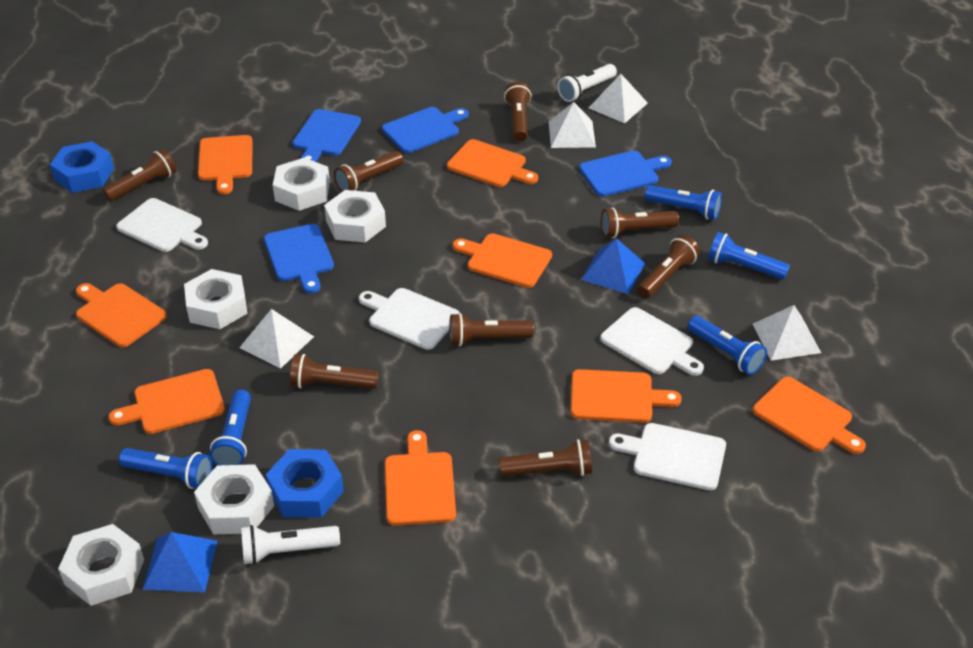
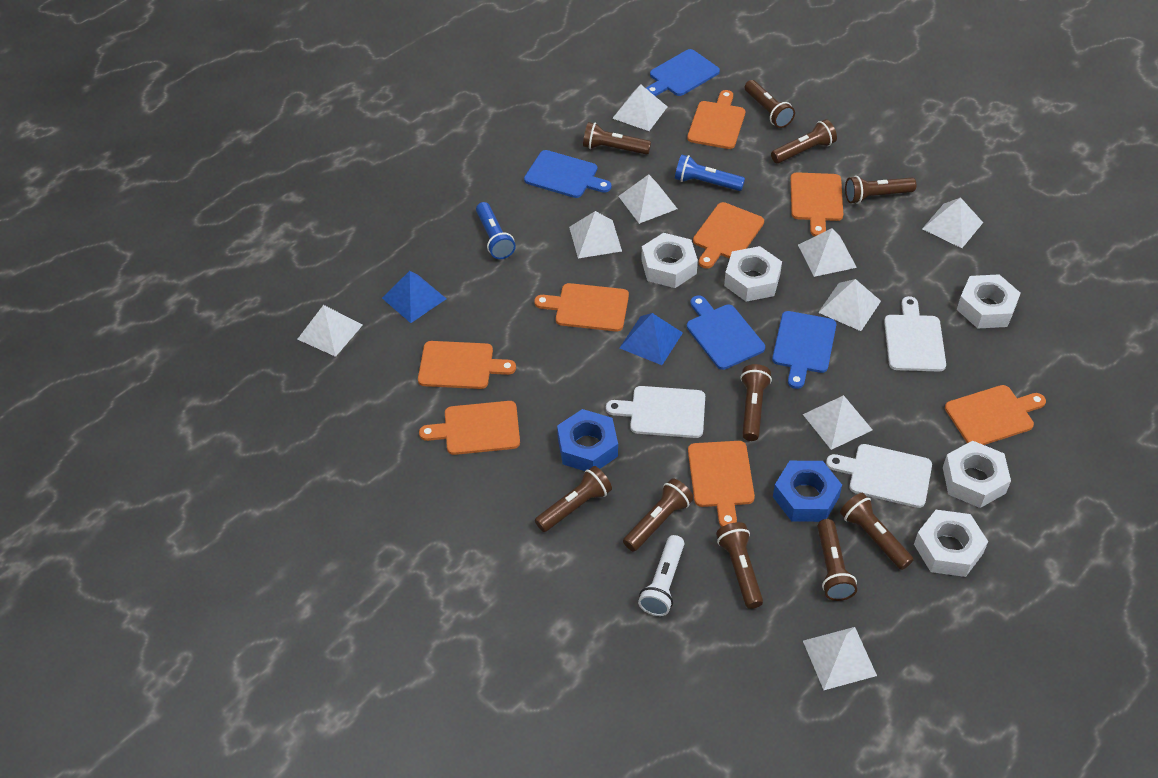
blue flashlight: 5 -> 2
brown flashlight: 8 -> 10
white cutting board: 4 -> 3
white flashlight: 2 -> 1
white pyramid: 4 -> 9

